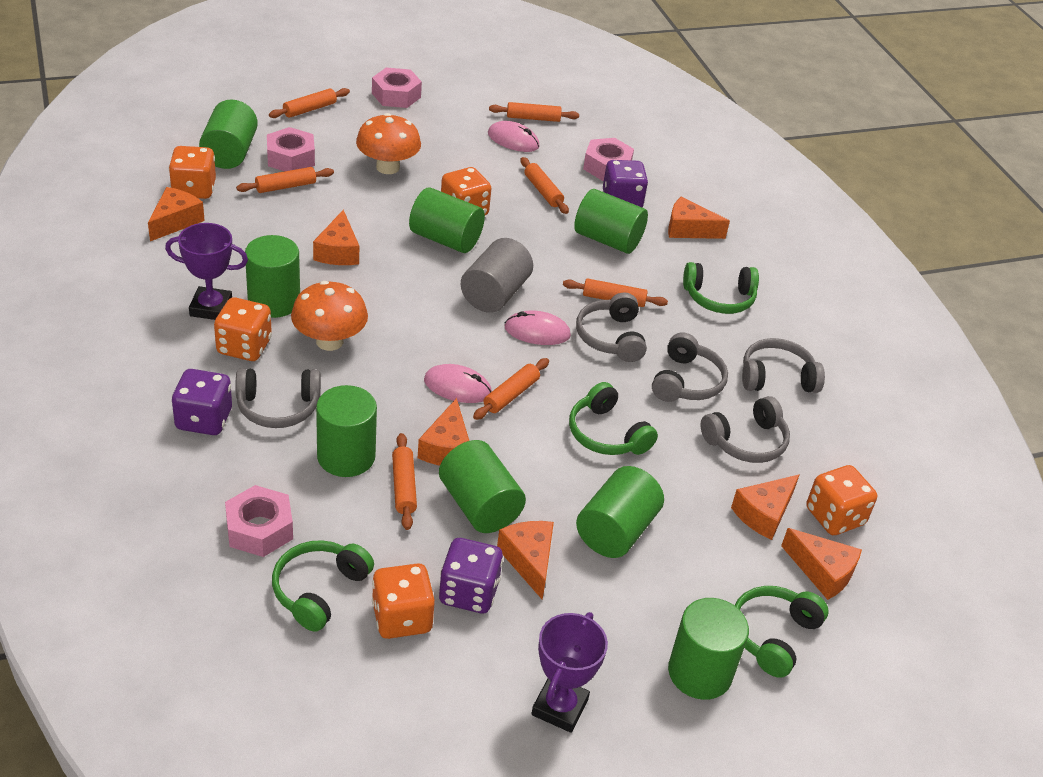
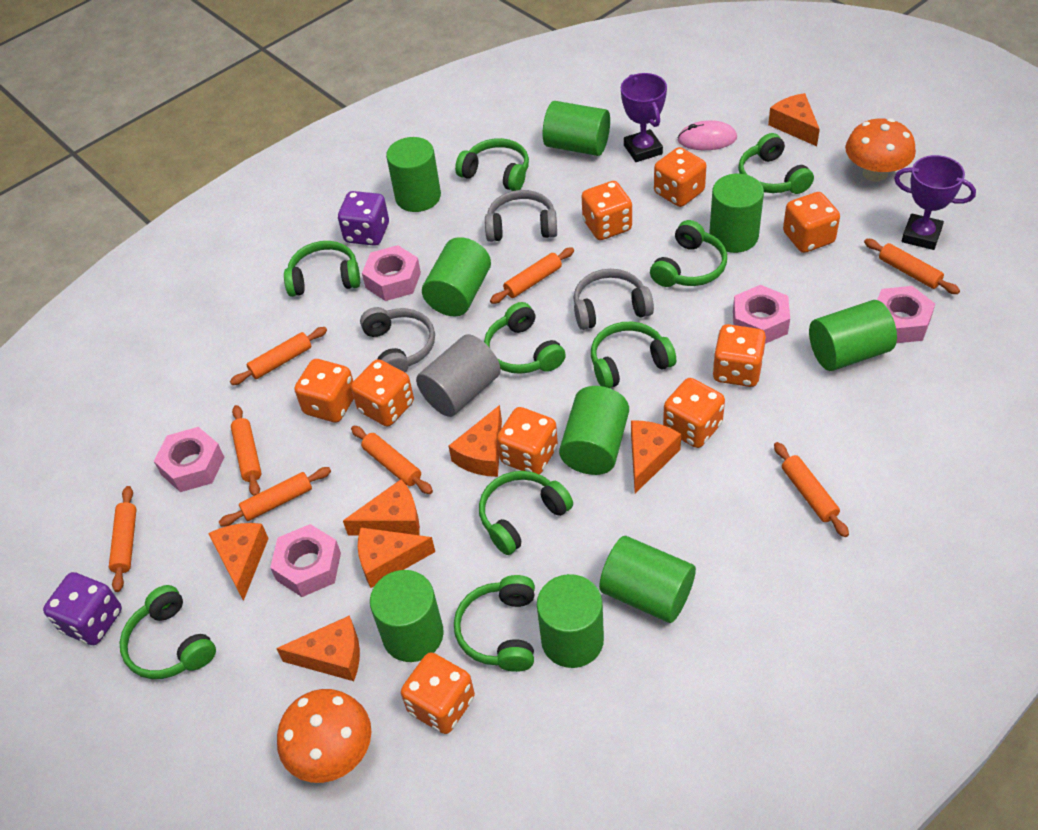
green cylinder: 8 -> 9
green headphones: 4 -> 9
grey headphones: 5 -> 3
orange dice: 5 -> 9
orange rolling pin: 7 -> 8
pink mouse: 3 -> 1
pink nut: 4 -> 5
purple dice: 3 -> 2

